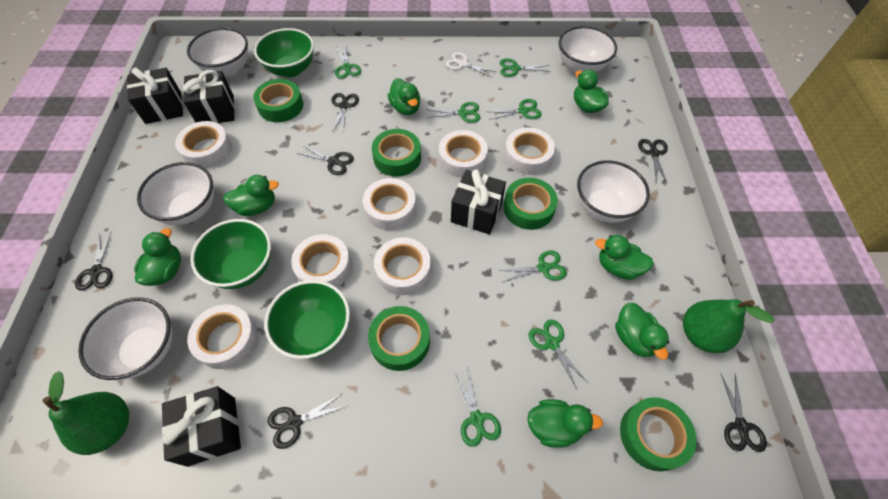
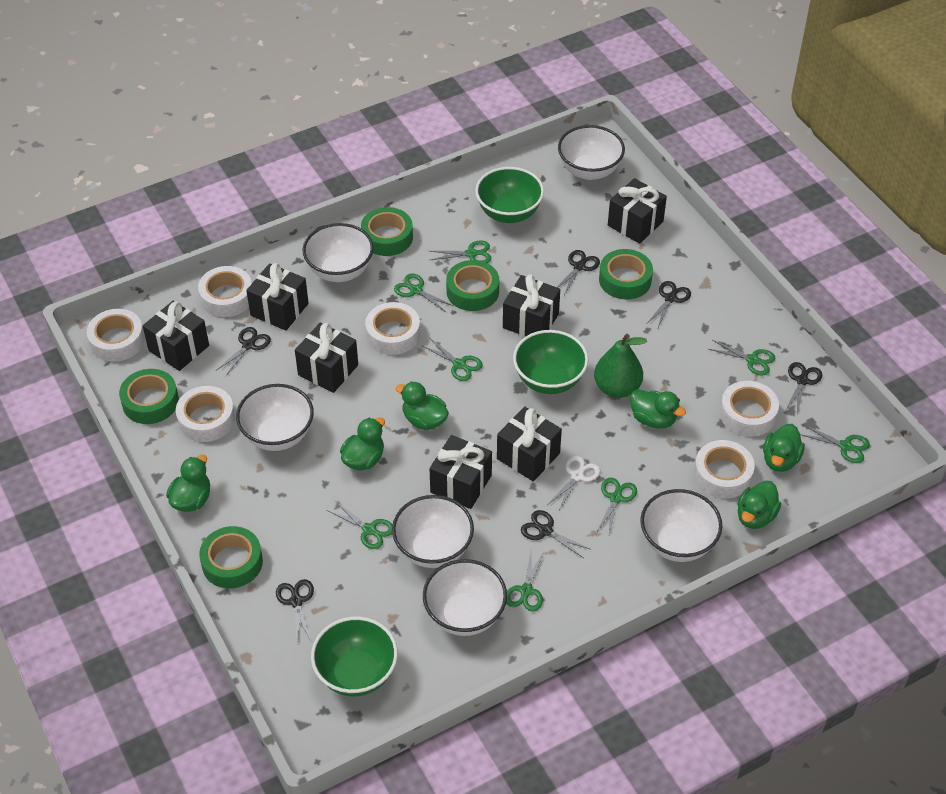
black gift: 4 -> 7
green duck: 7 -> 6
green pear: 2 -> 1
green scissors: 7 -> 8
white bowl: 5 -> 6
white tape: 7 -> 6

